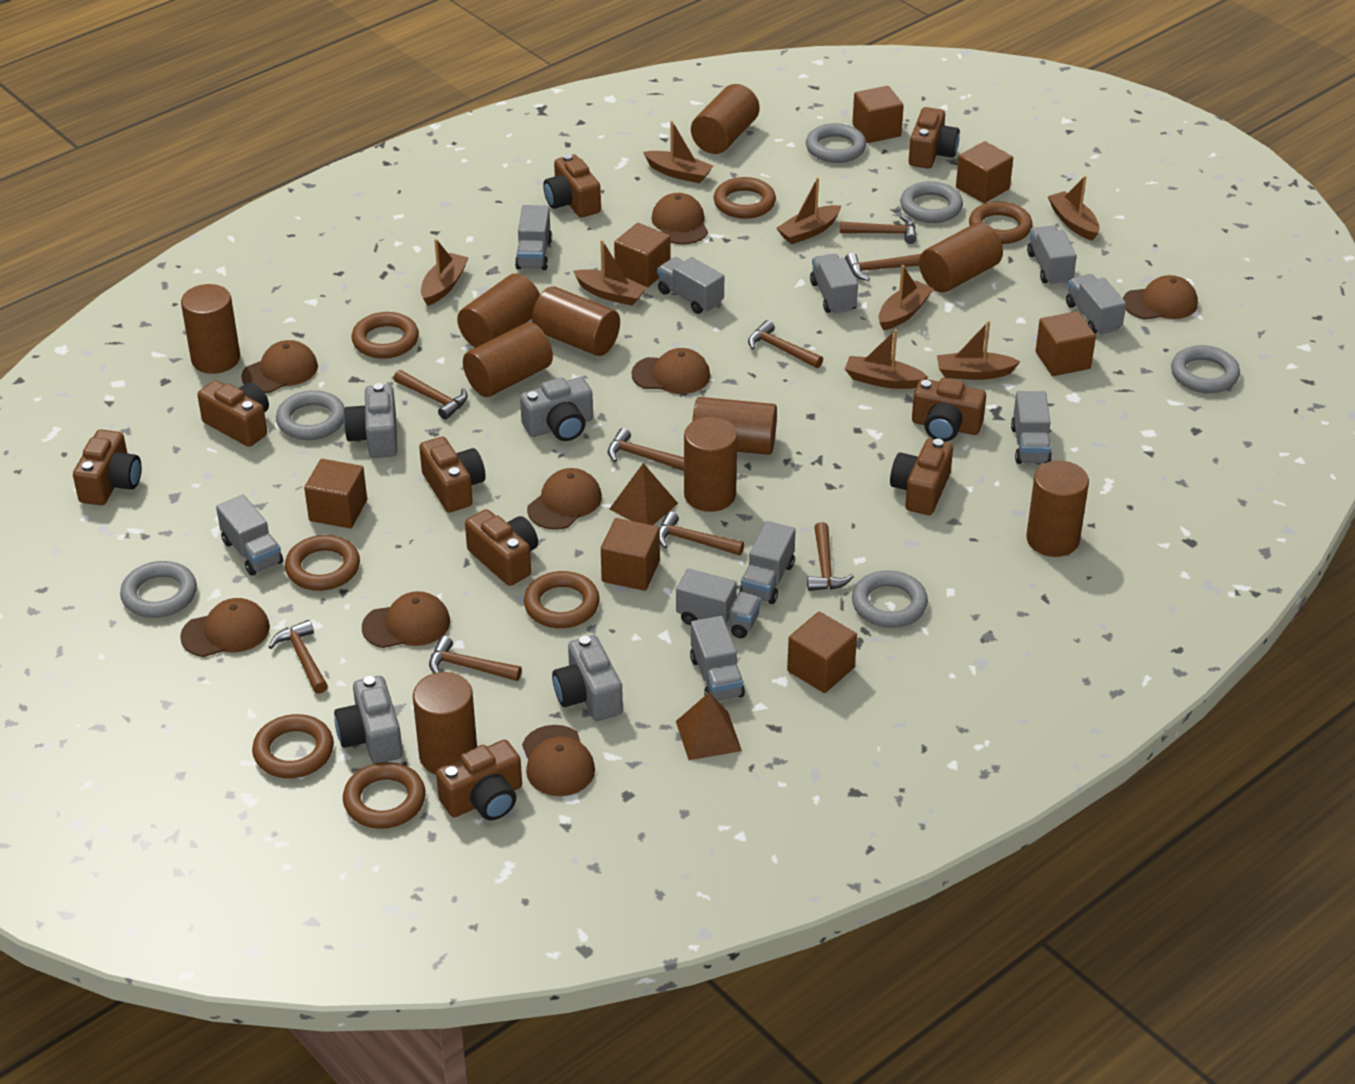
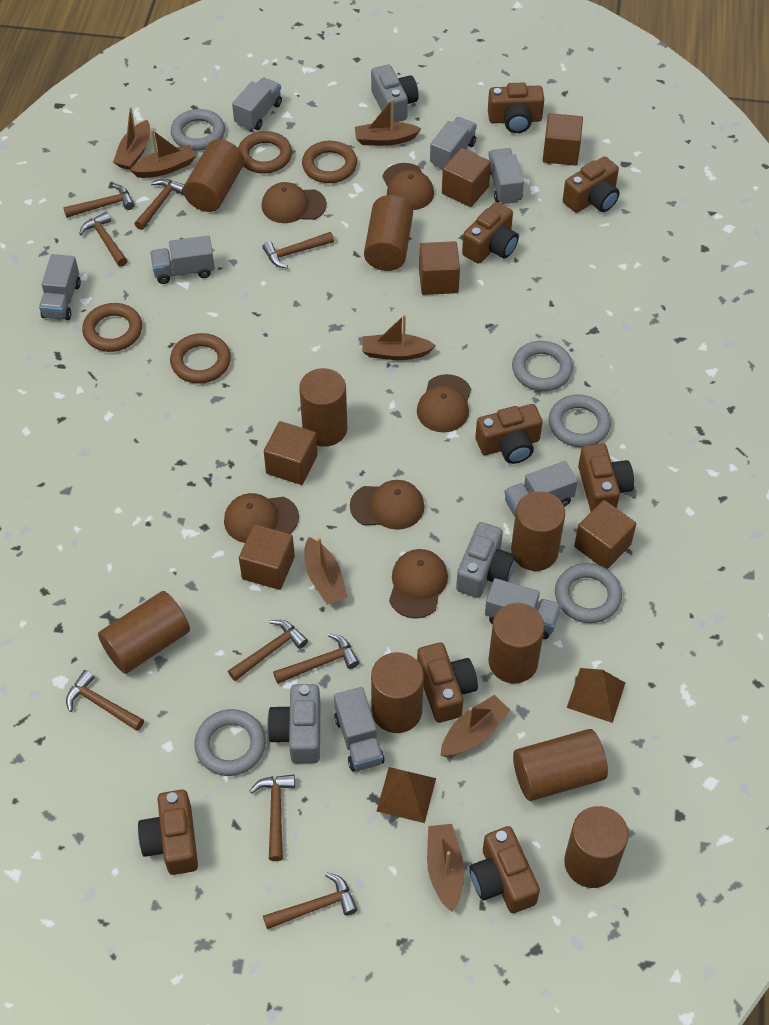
brown boat: 8 -> 7
brown camera: 9 -> 8
brown cap: 8 -> 6
brown cube: 7 -> 6
brown cylinder: 10 -> 9
brown ring: 7 -> 4
grey camera: 4 -> 3
grey ring: 6 -> 5
grey truck: 10 -> 8

